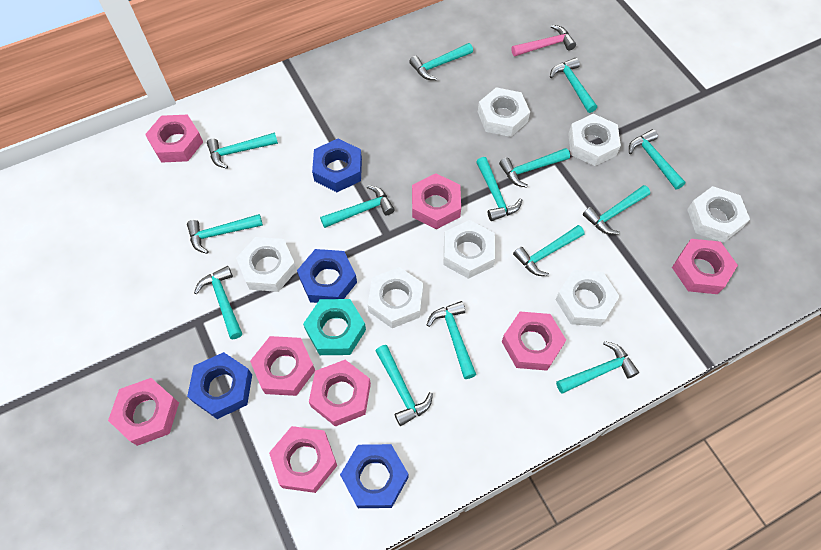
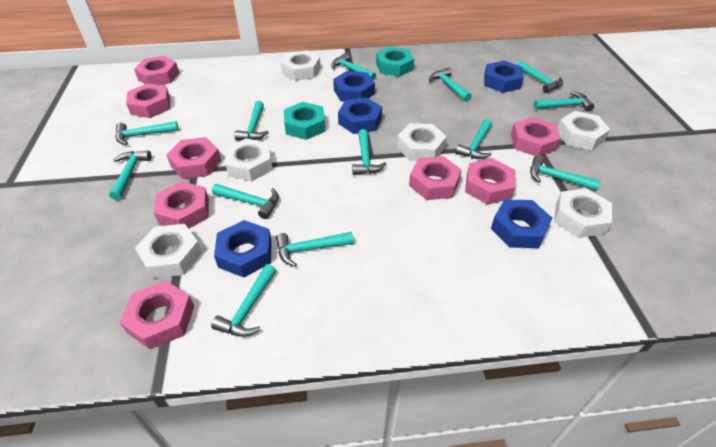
blue nut: 4 -> 5
pink hammer: 1 -> 0
turquoise hammer: 14 -> 13
turquoise nut: 1 -> 2
white nut: 7 -> 6

